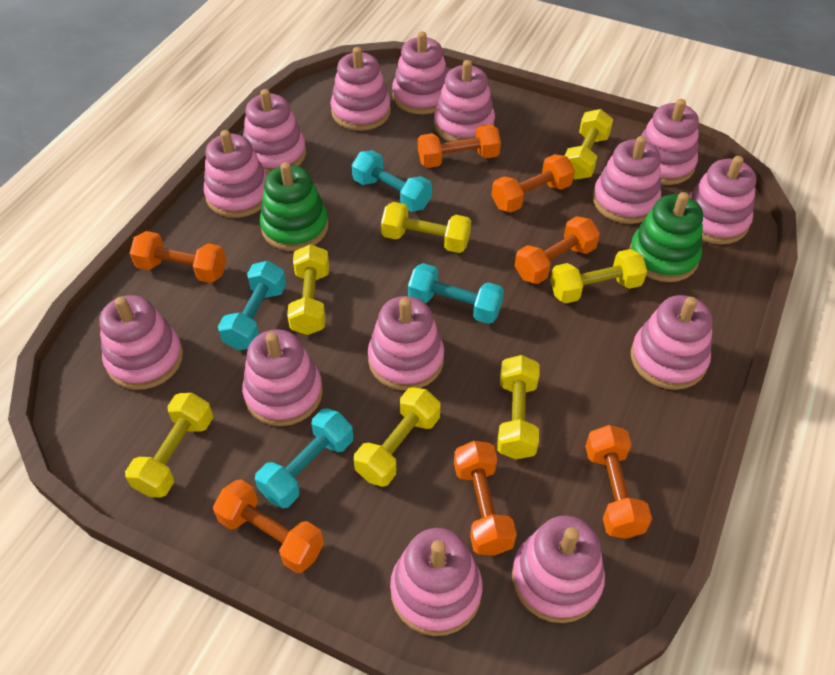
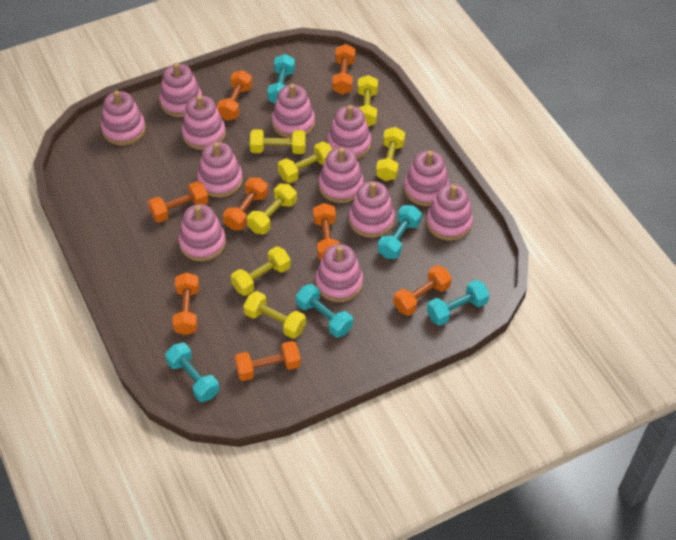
green stacking toy: 2 -> 0
orange dumbbell: 7 -> 8
pink stacking toy: 14 -> 12
turquoise dumbbell: 4 -> 5

